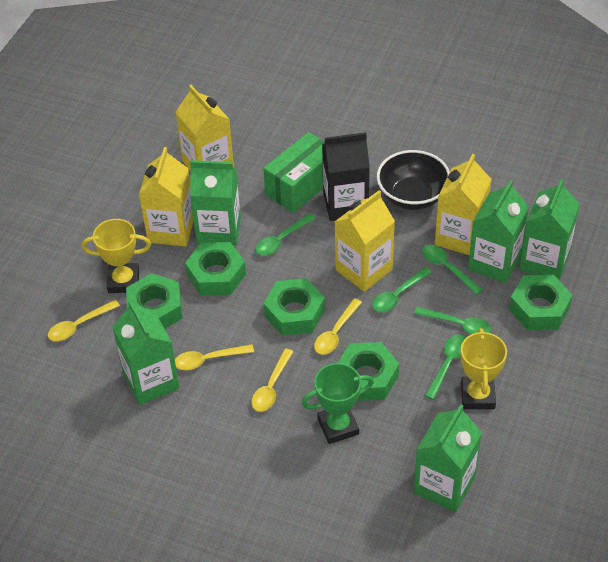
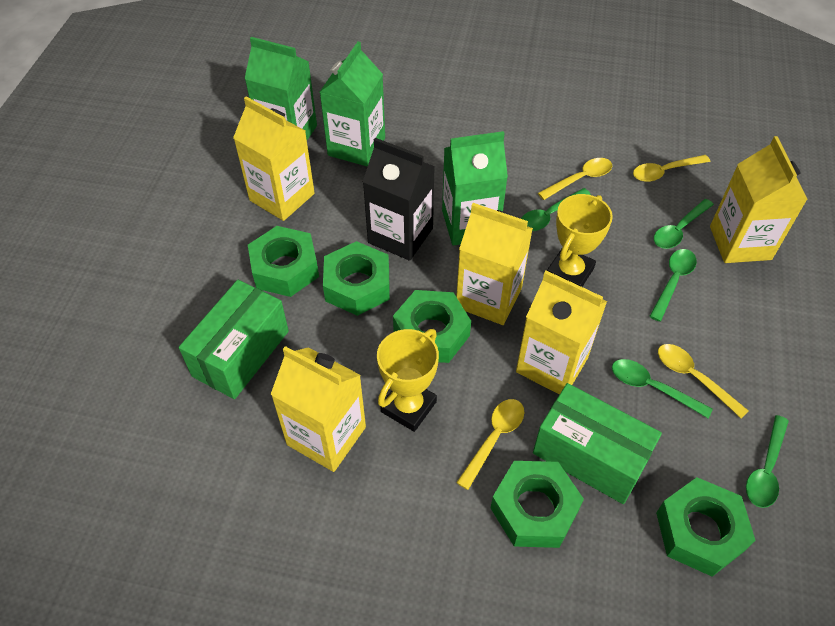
black bowl: 1 -> 0
green box: 1 -> 2
green carton: 5 -> 3
green trophy: 1 -> 0
yellow carton: 4 -> 5

